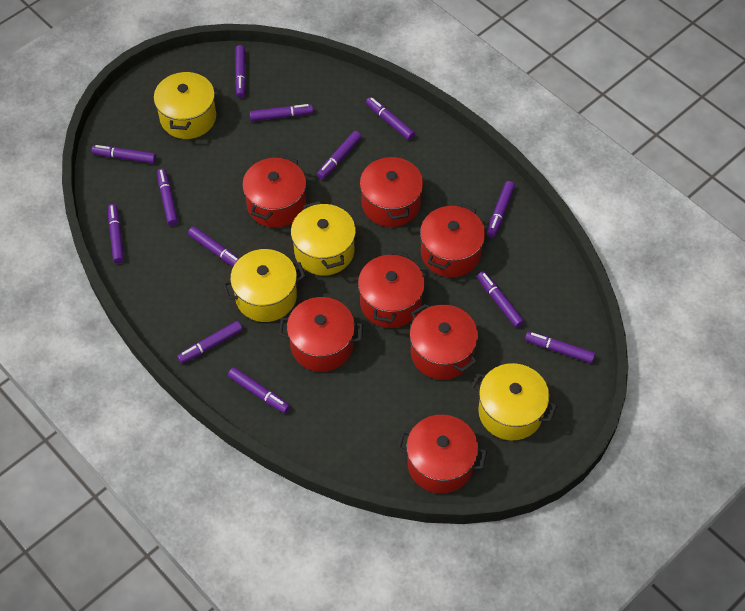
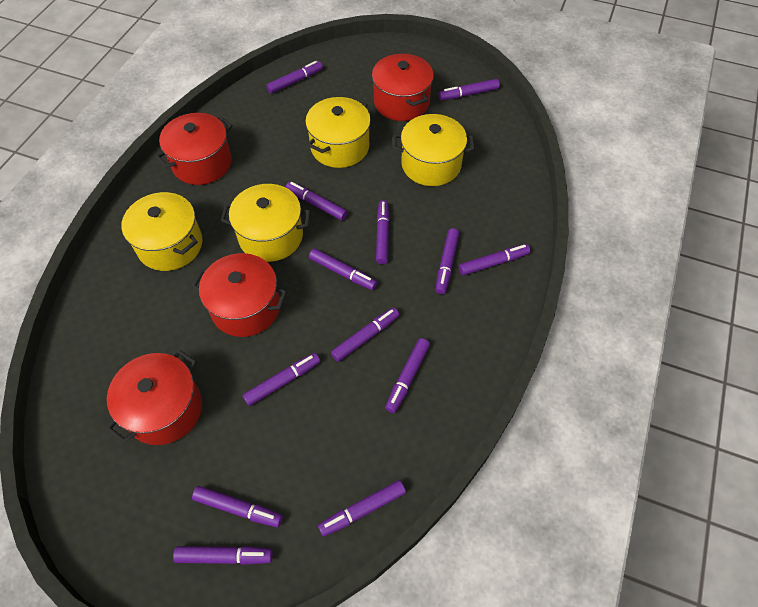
red pot: 7 -> 4

